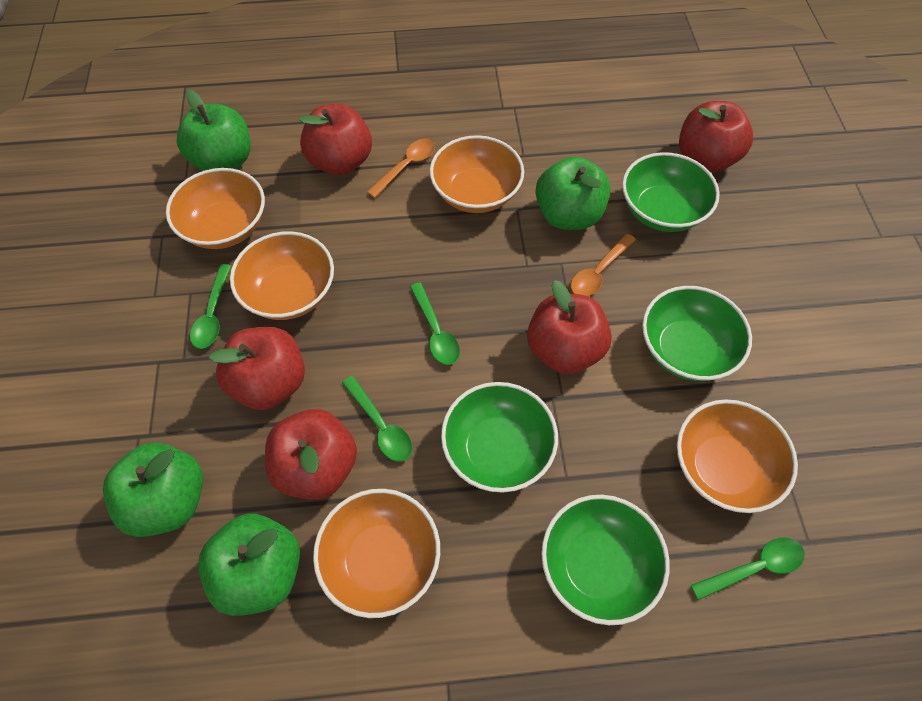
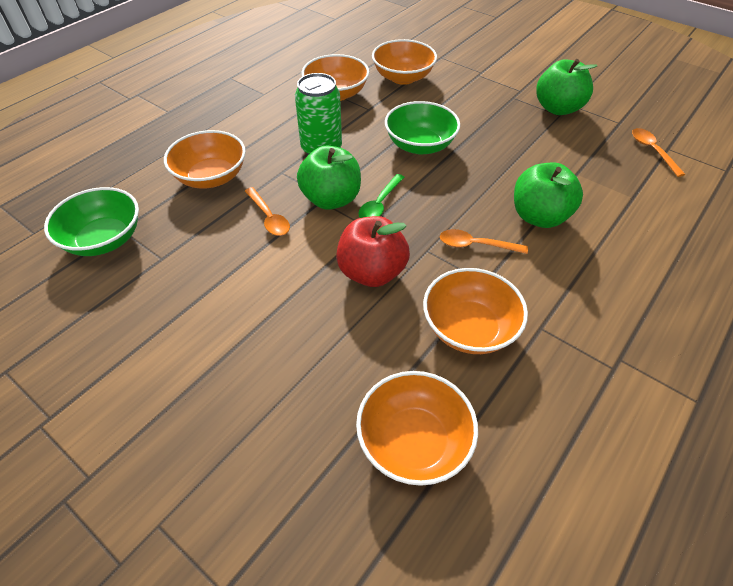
green apple: 4 -> 3
green bowl: 4 -> 2
green can: 0 -> 1
green spoon: 4 -> 1
orange spoon: 2 -> 3
red apple: 5 -> 1

